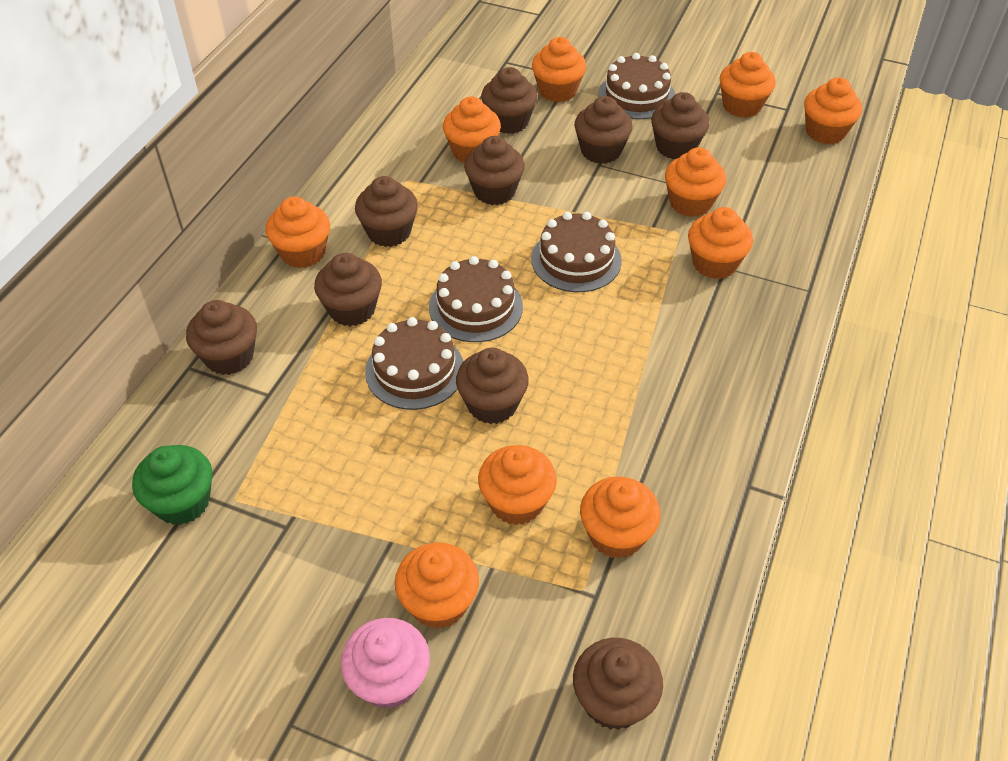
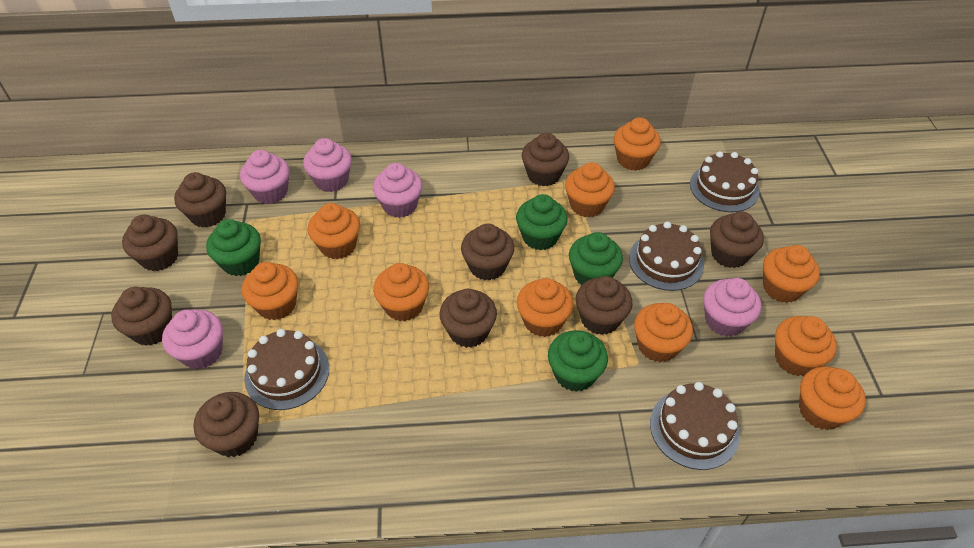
green cupcake: 1 -> 4
pink cupcake: 1 -> 5

